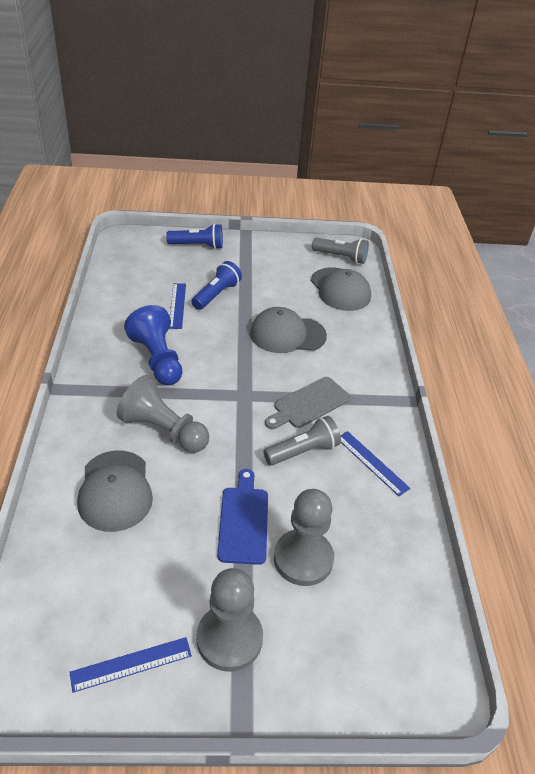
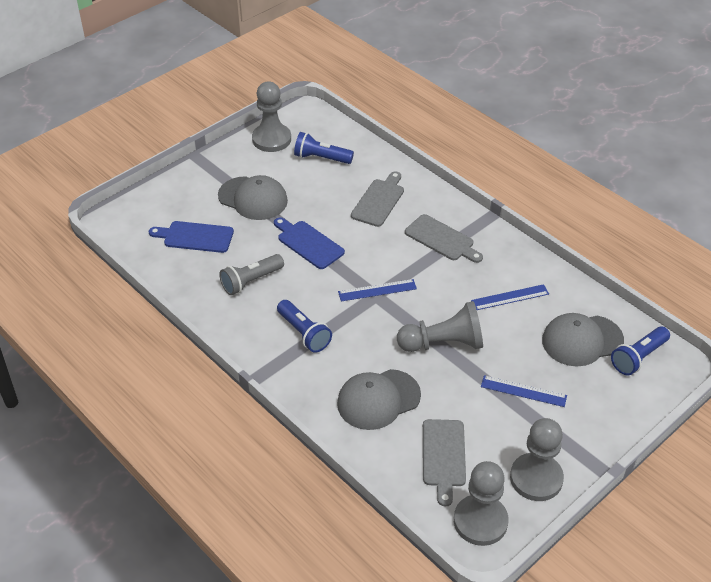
blue cutting board: 1 -> 2
blue flashlight: 2 -> 3
blue pawn: 1 -> 0
grey cutting board: 1 -> 3
grey flashlight: 2 -> 1
grey pawn: 3 -> 4

